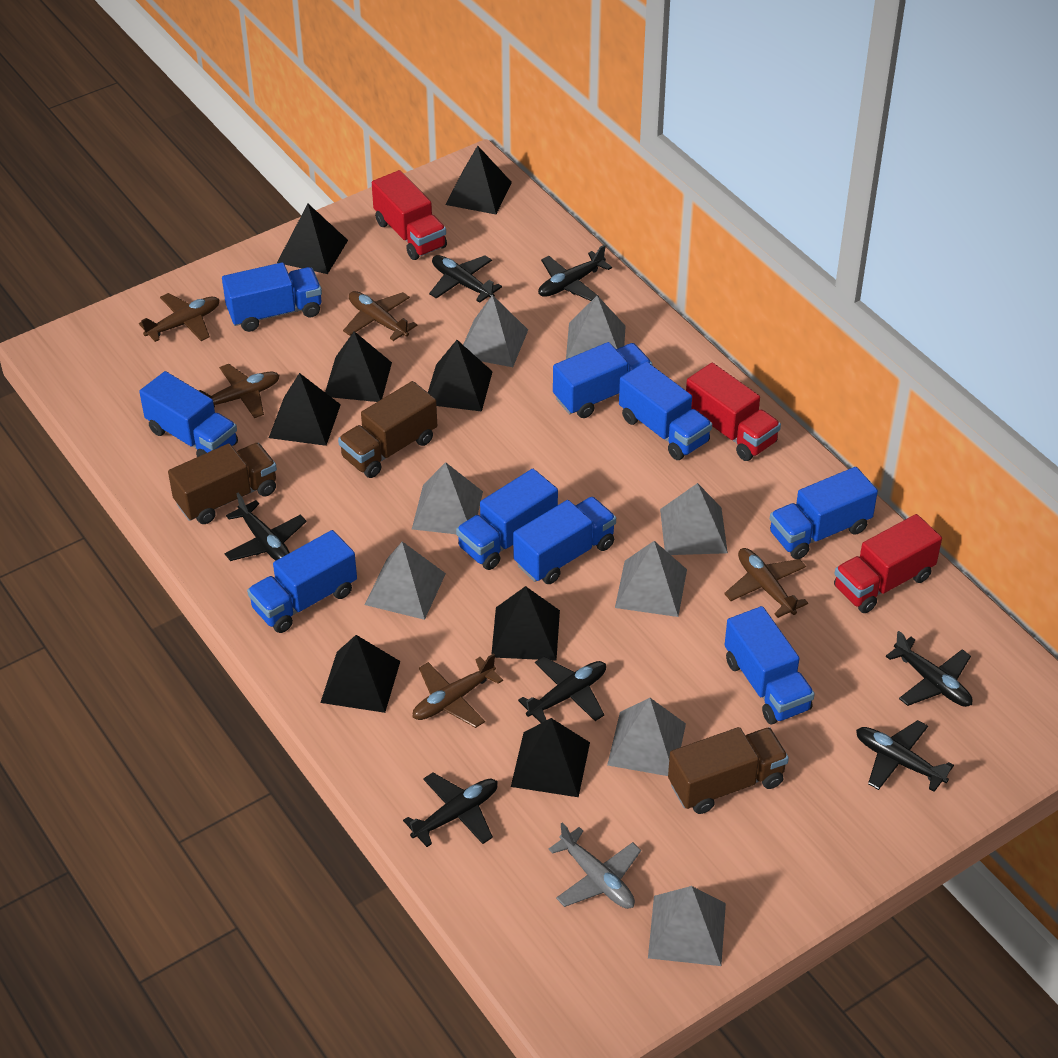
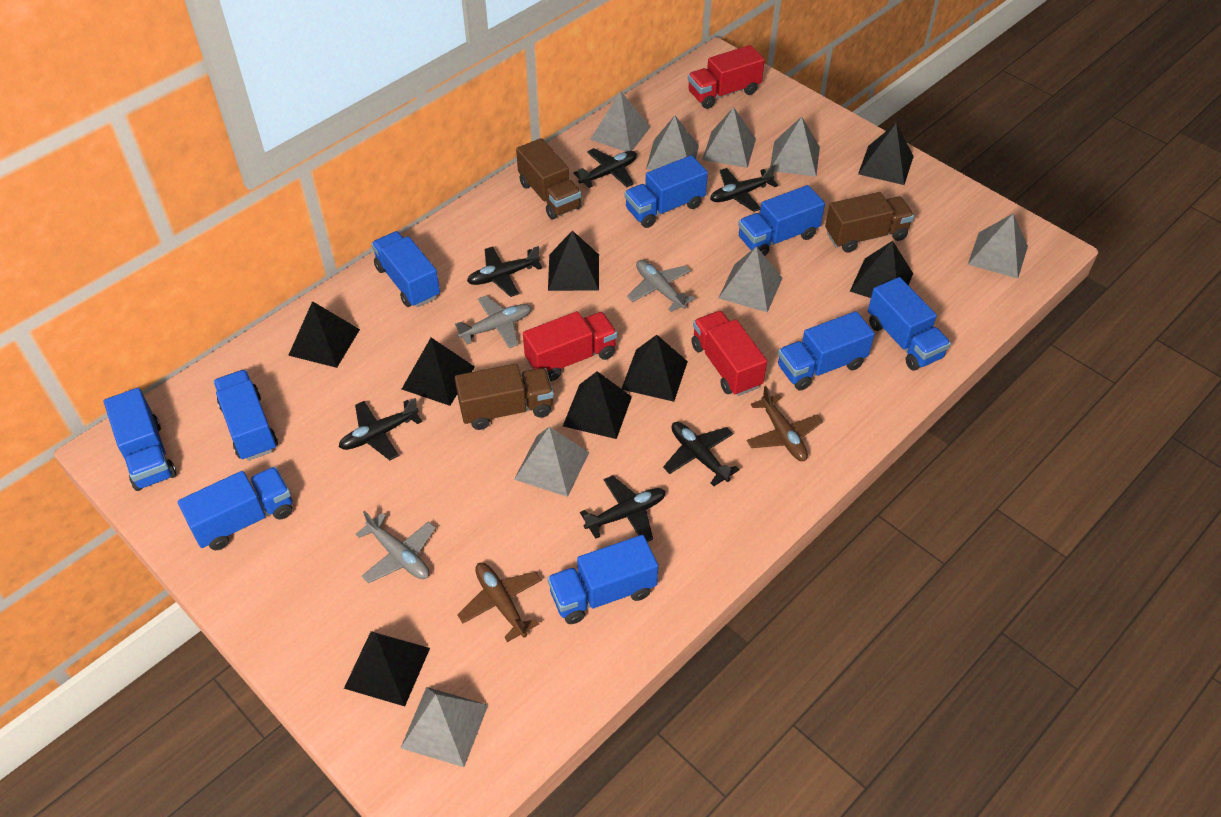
black plane: 7 -> 6
brown plane: 5 -> 2
grey plane: 1 -> 3

